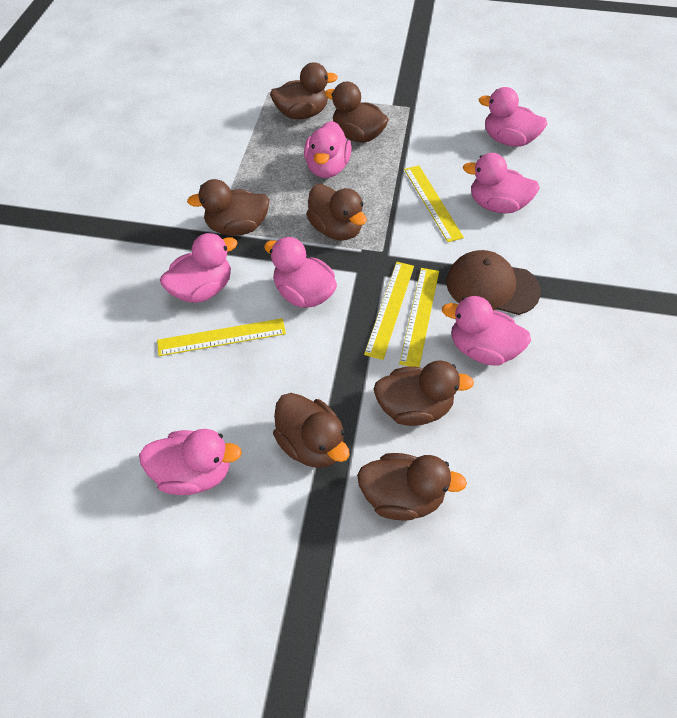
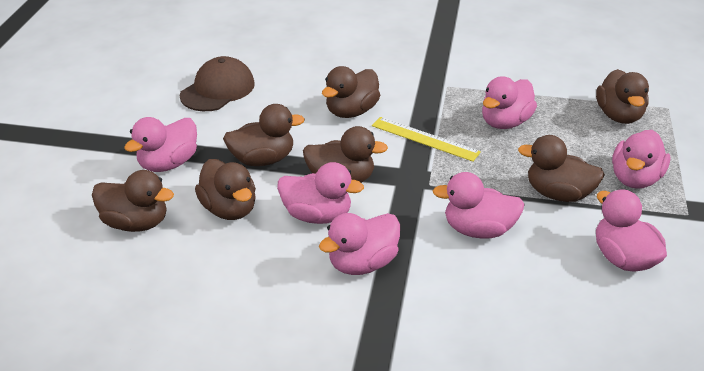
yellow ruler: 4 -> 1

